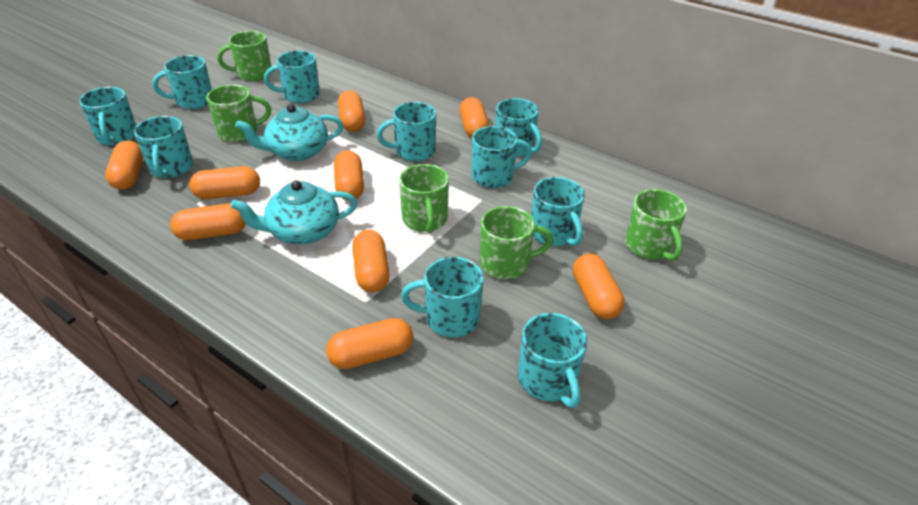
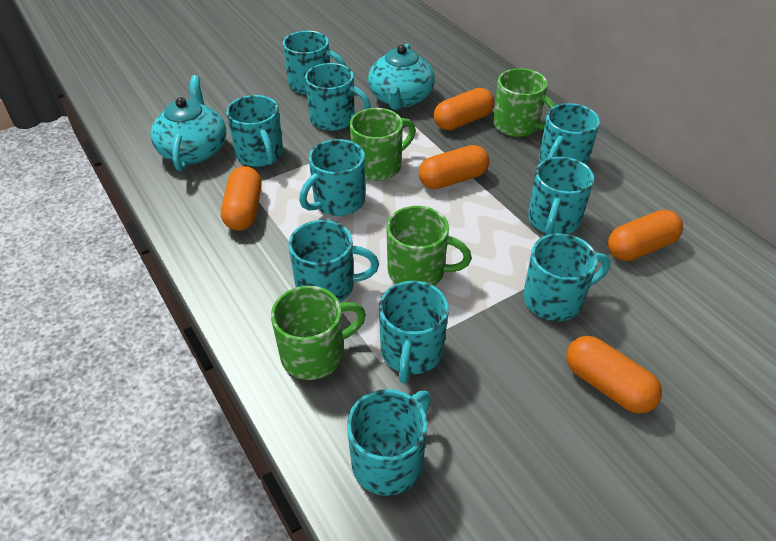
green mug: 5 -> 4
orange capsule: 9 -> 5

